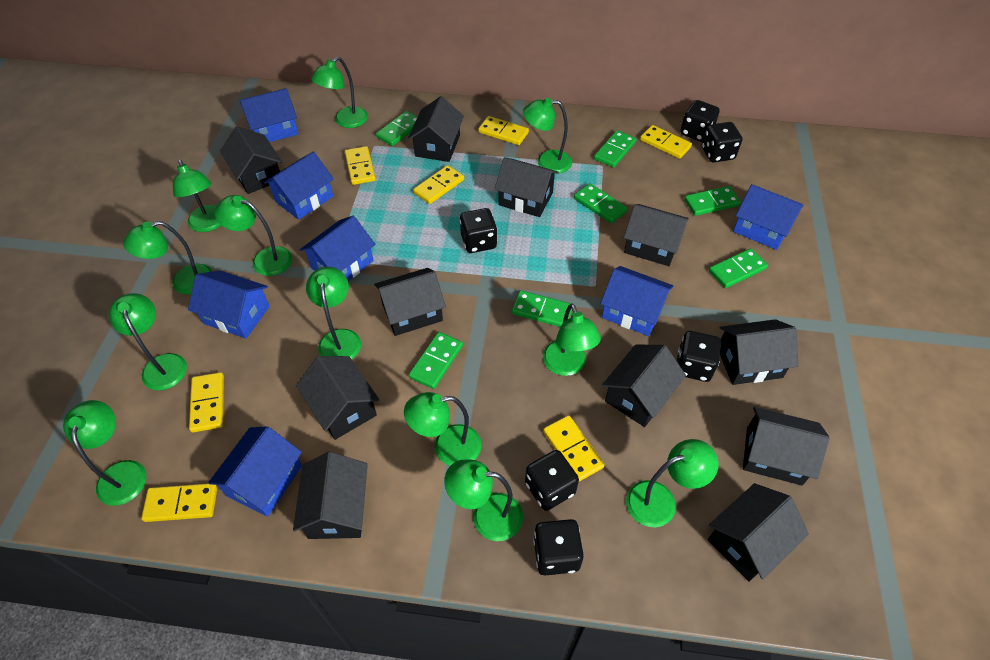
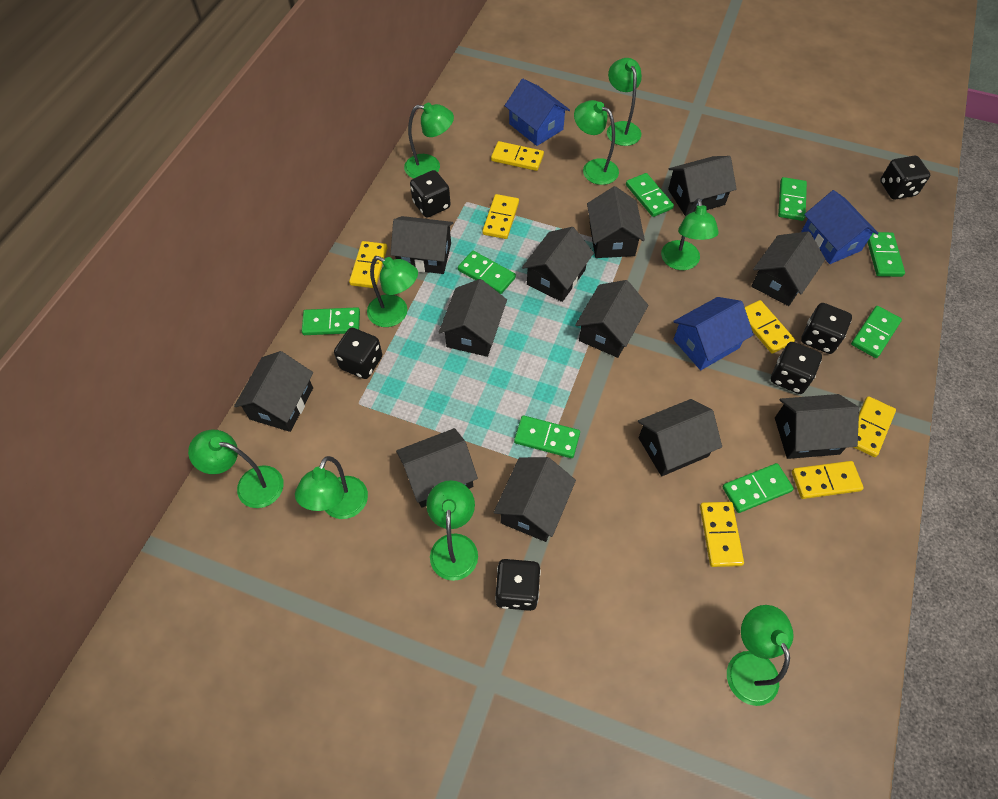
black house: 11 -> 12
blue house: 7 -> 3
green domino: 7 -> 8
green lamp: 12 -> 9

